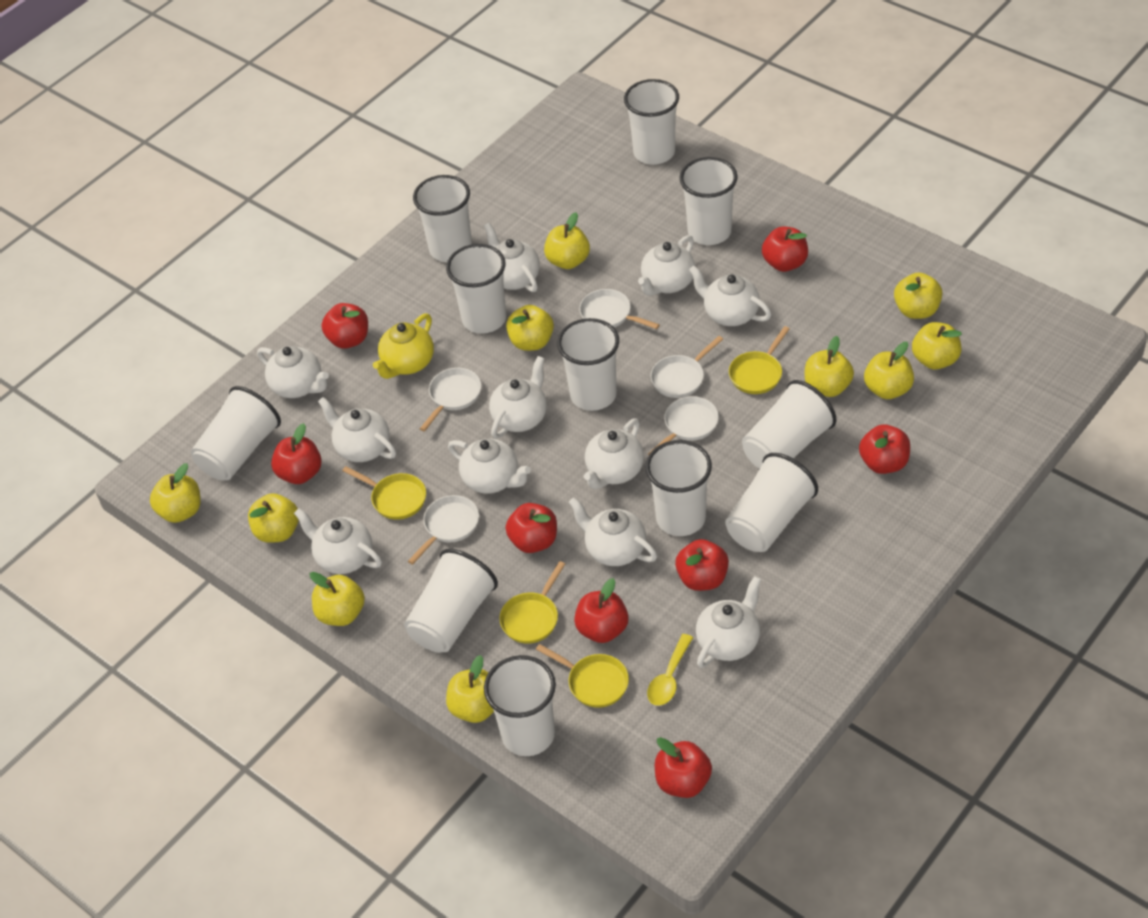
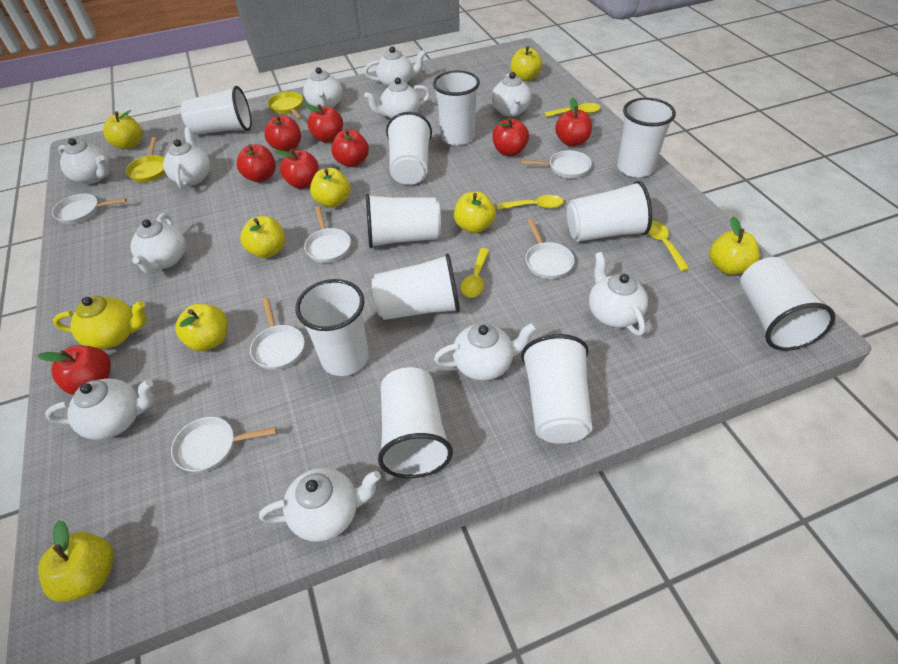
white pan: 5 -> 6
yellow apple: 10 -> 8
yellow pan: 4 -> 2
yellow spoon: 1 -> 4

